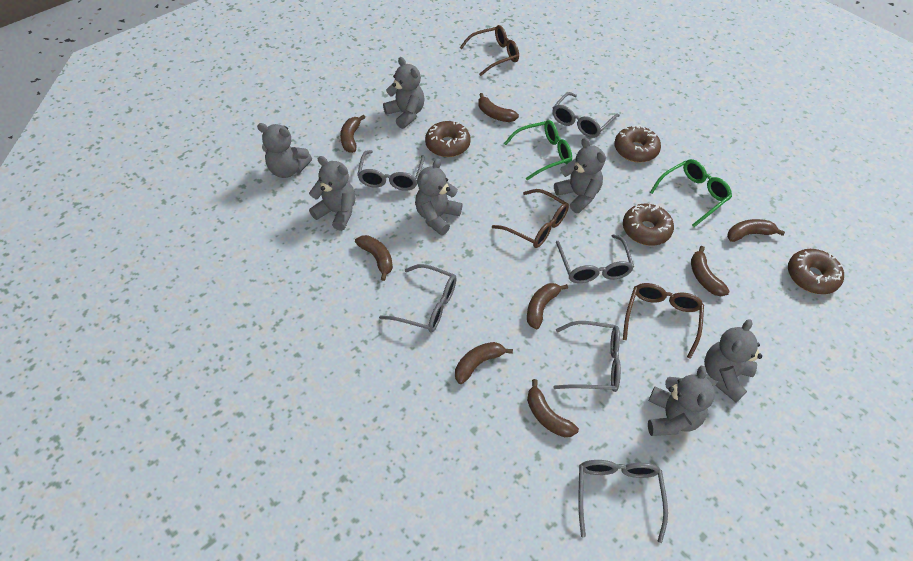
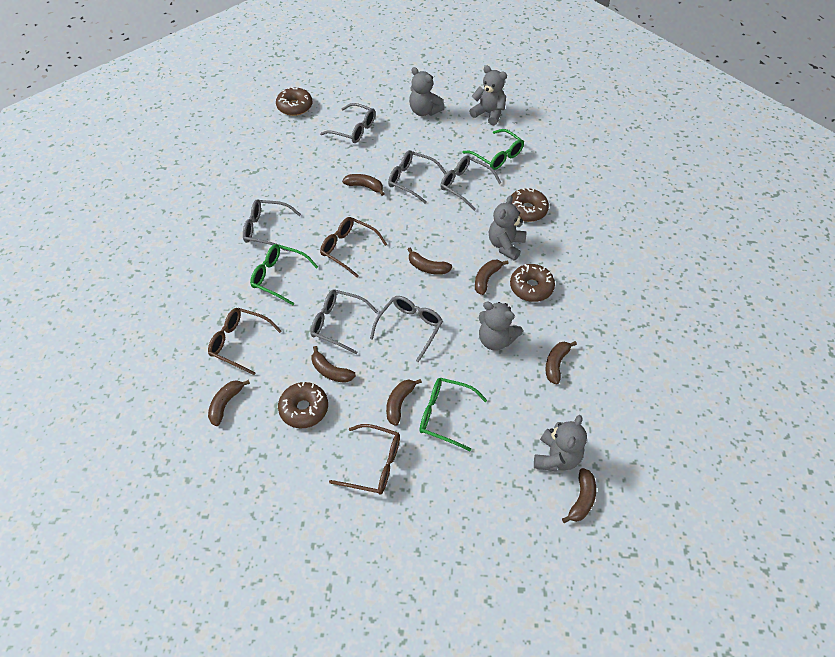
green glasses: 2 -> 3
grey teddy bear: 7 -> 5

